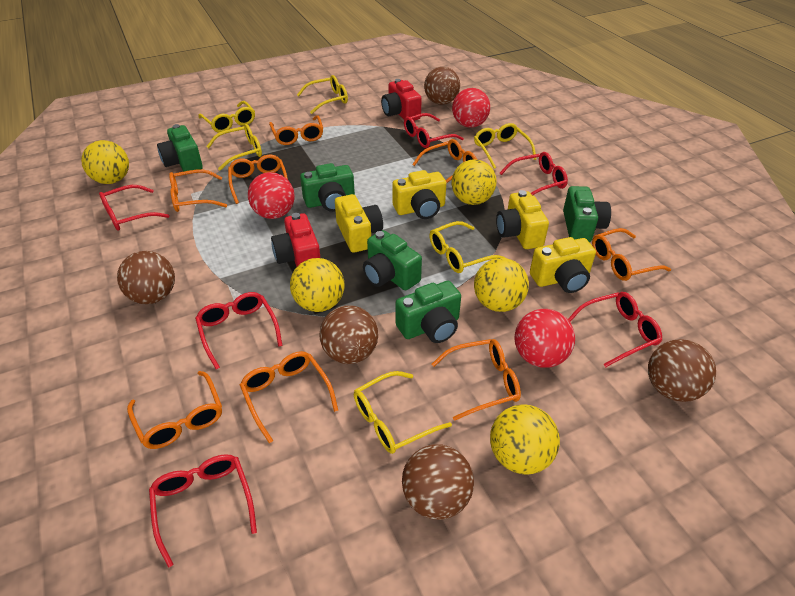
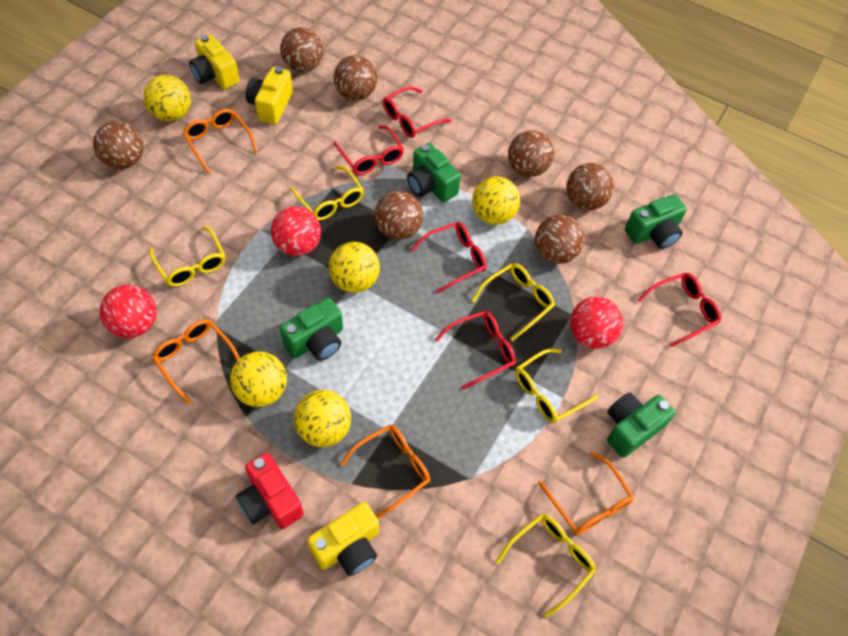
brown ball: 5 -> 7
green camera: 5 -> 4
orange glasses: 8 -> 4
red camera: 2 -> 1
red glasses: 6 -> 5
yellow camera: 4 -> 3
yellow glasses: 6 -> 5

